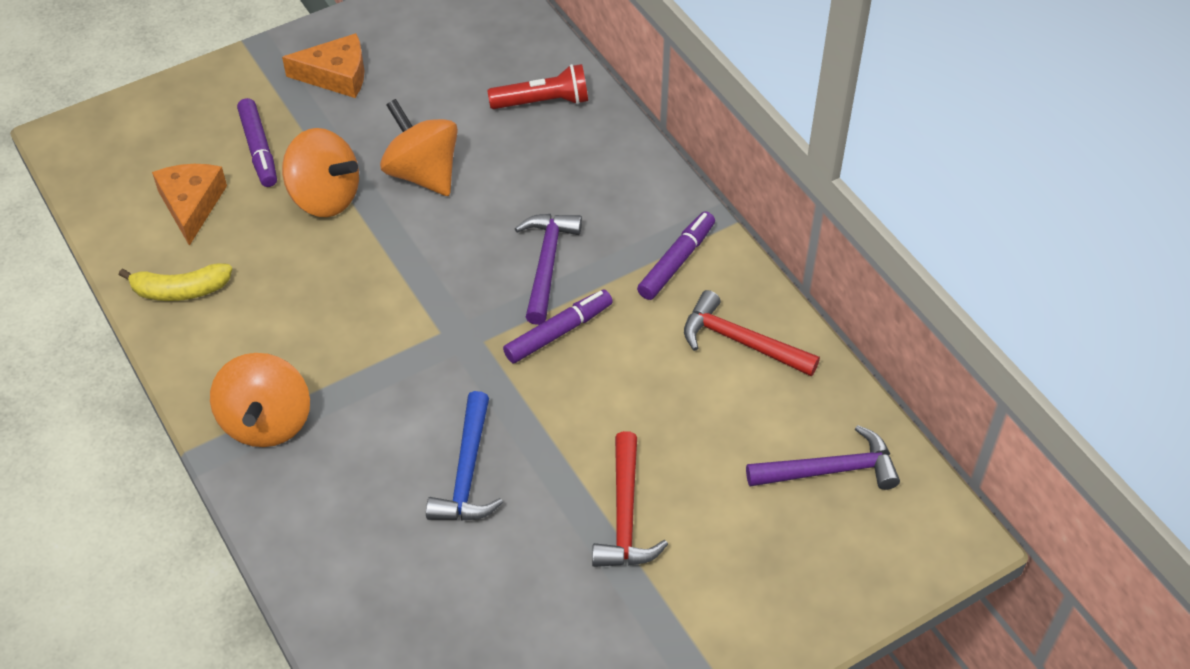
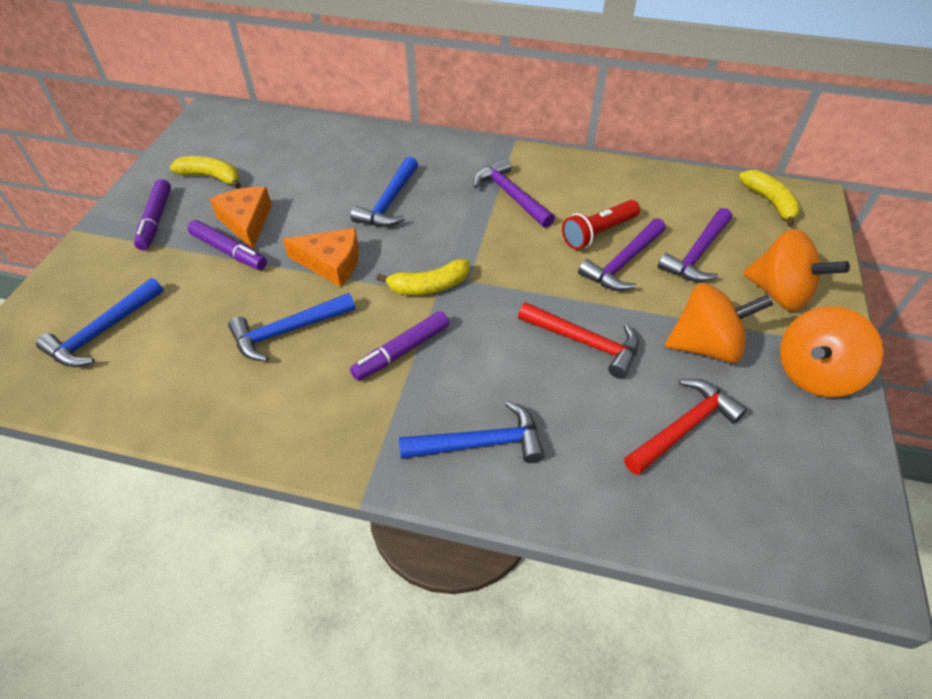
blue hammer: 1 -> 4
purple hammer: 2 -> 3
yellow banana: 1 -> 3

